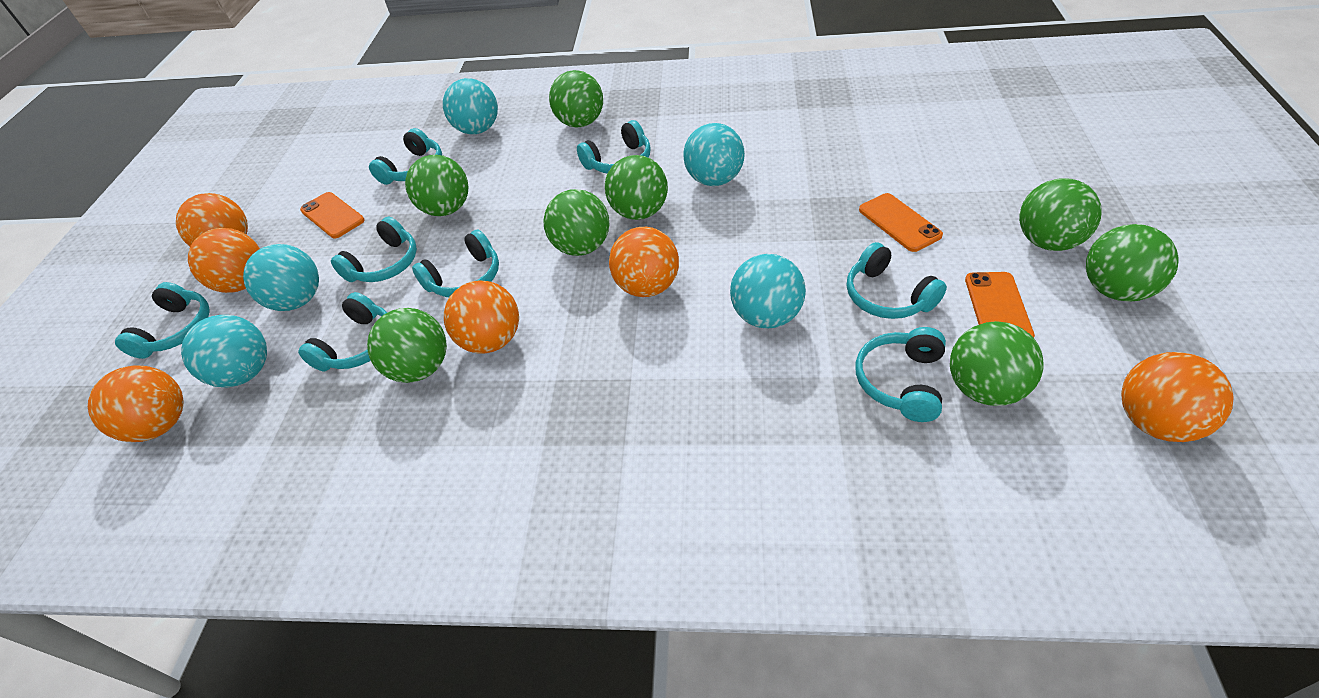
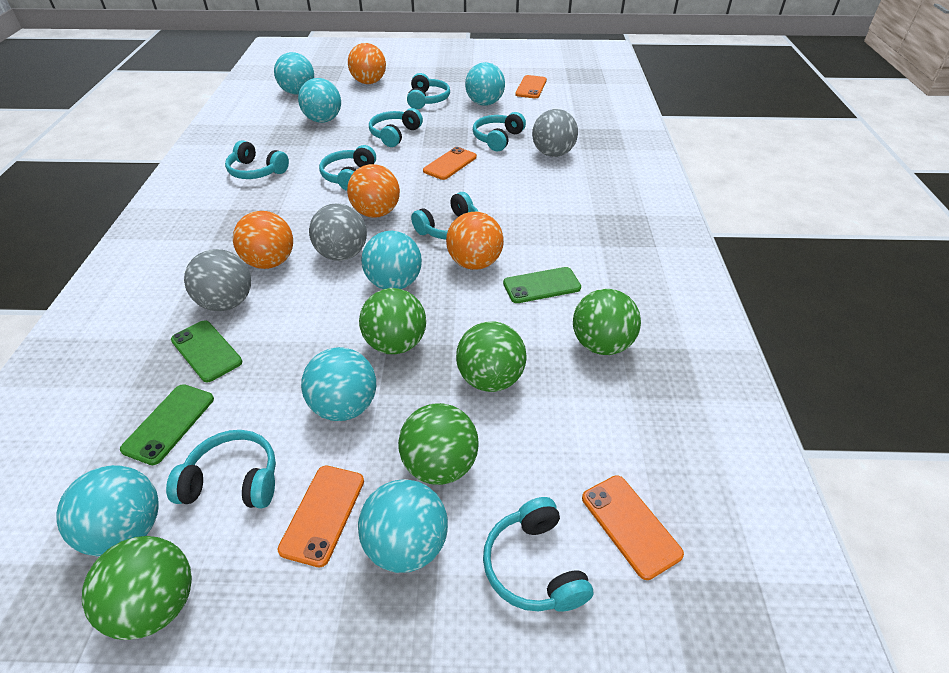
green ball: 8 -> 5
green phone: 0 -> 3
grey ball: 0 -> 3
orange ball: 6 -> 4
orange phone: 3 -> 4
turquoise ball: 5 -> 7

